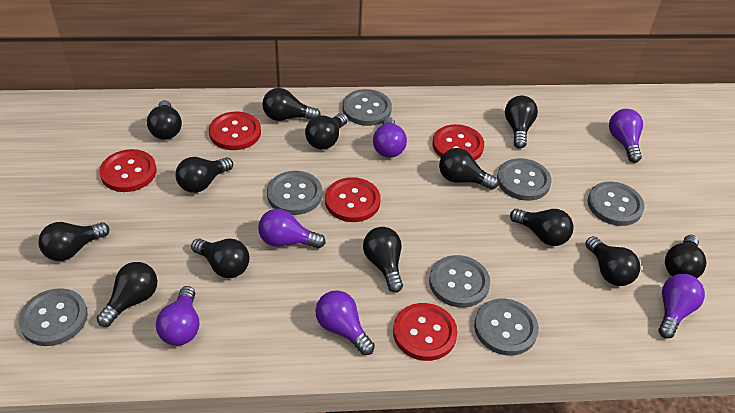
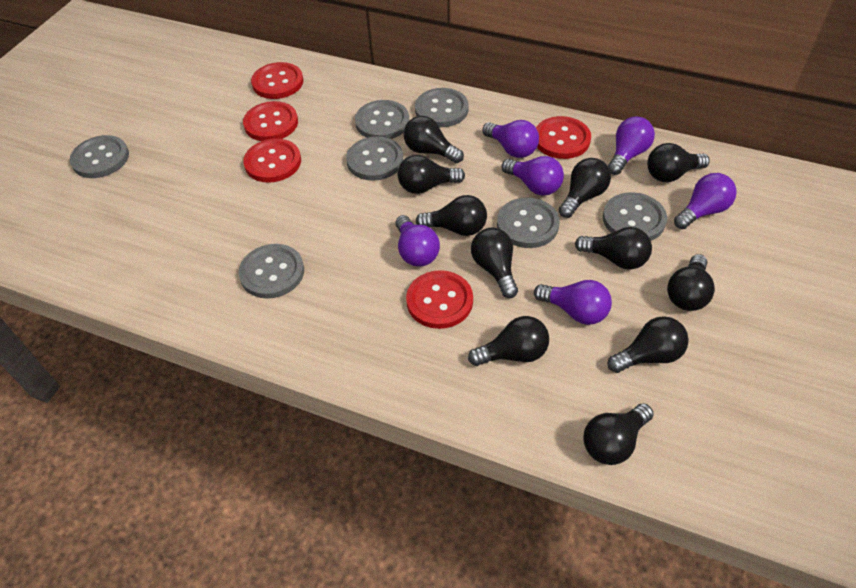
black light bulb: 13 -> 11

